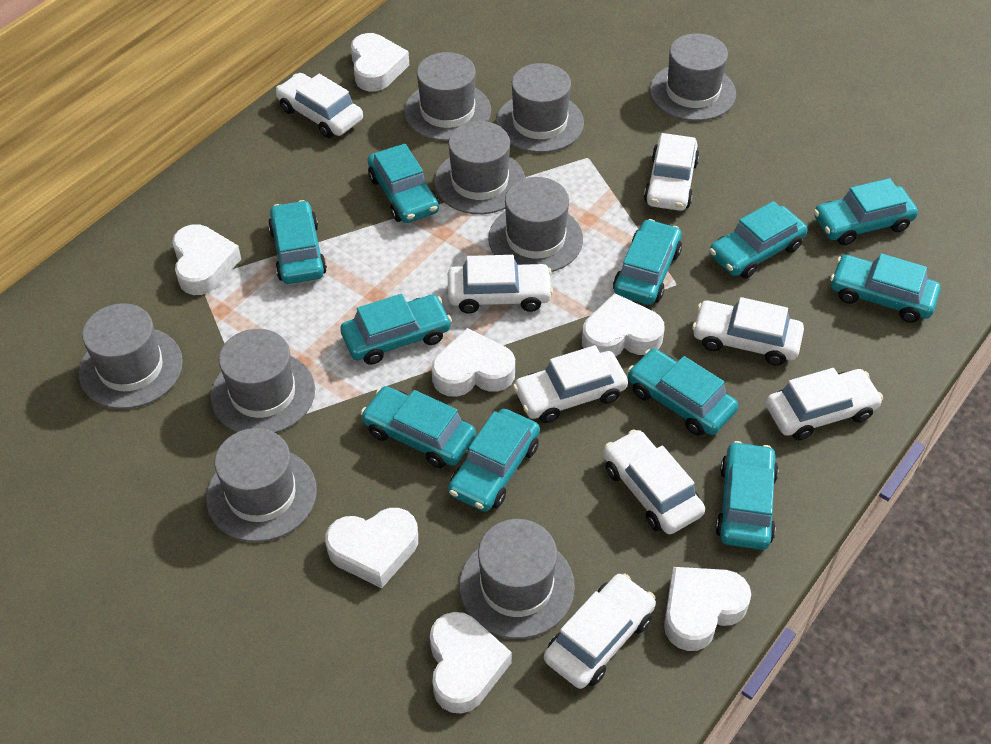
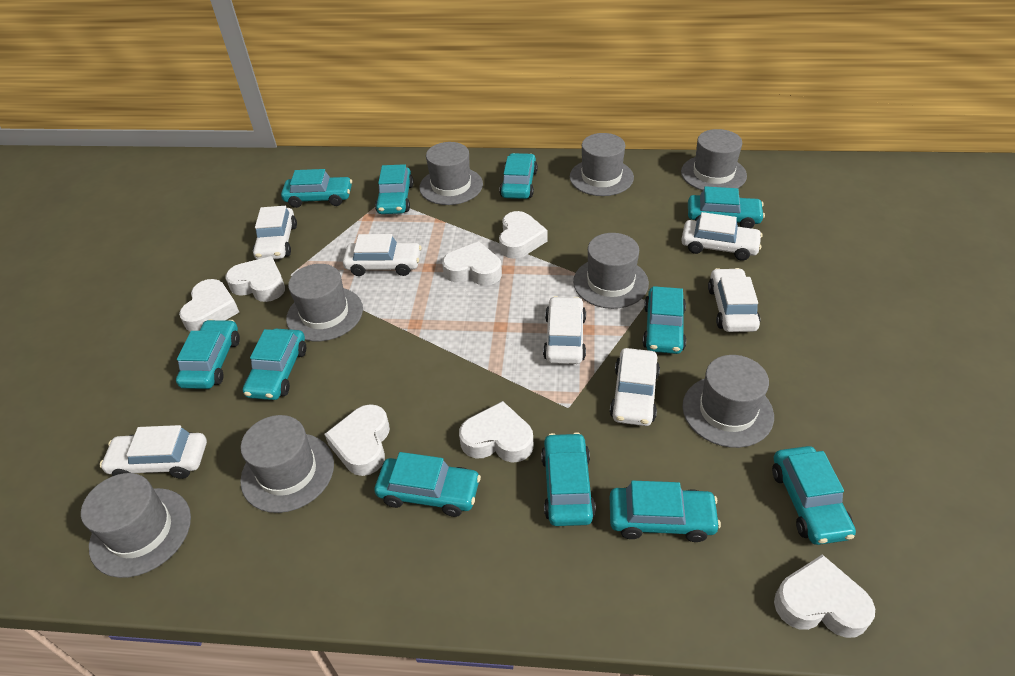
grey hat: 9 -> 8
white car: 8 -> 7

